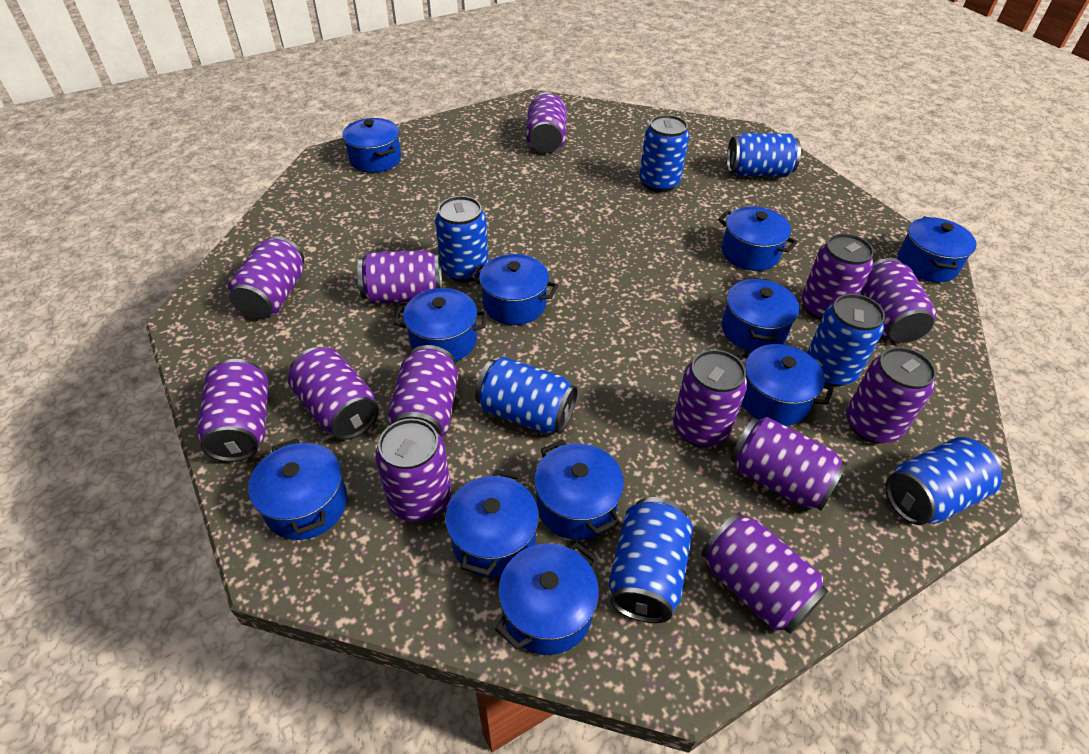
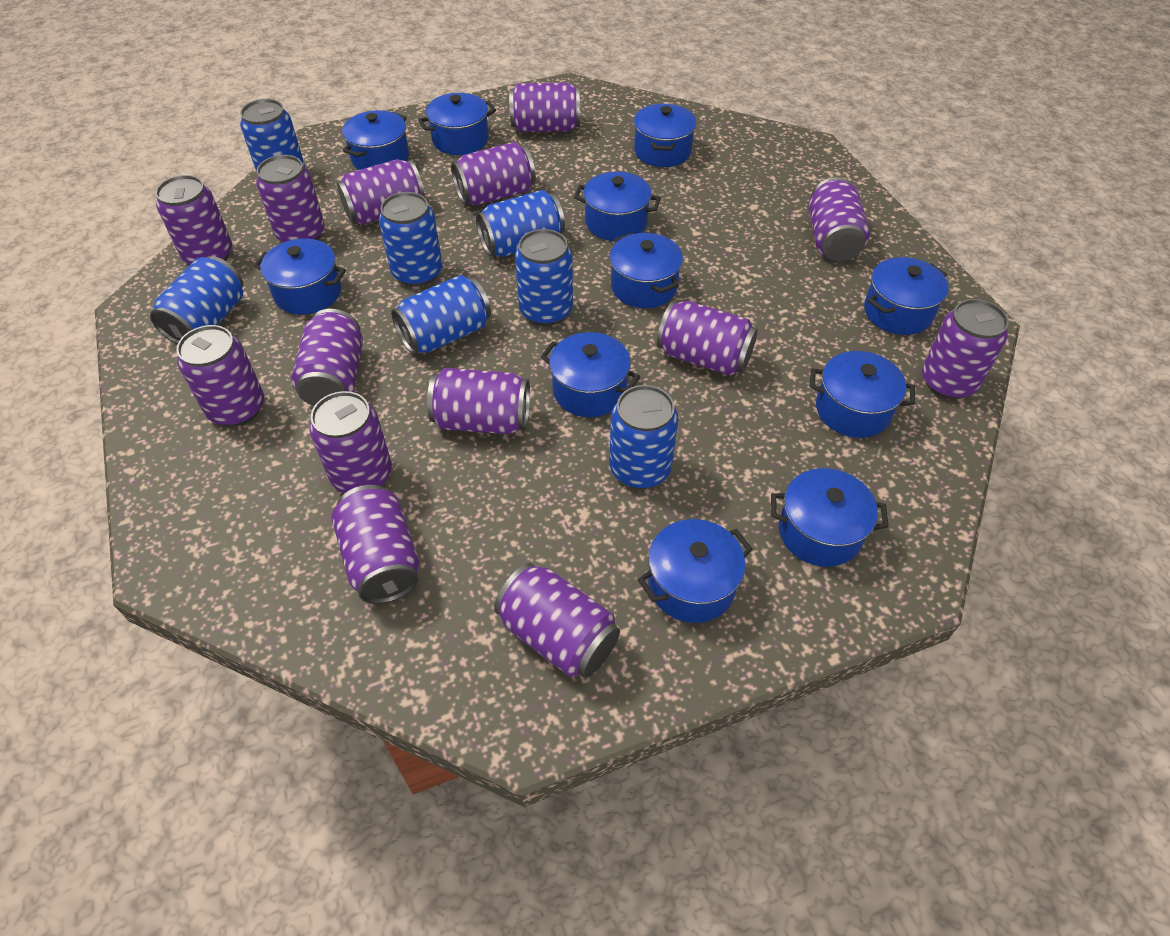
purple can: 13 -> 14

